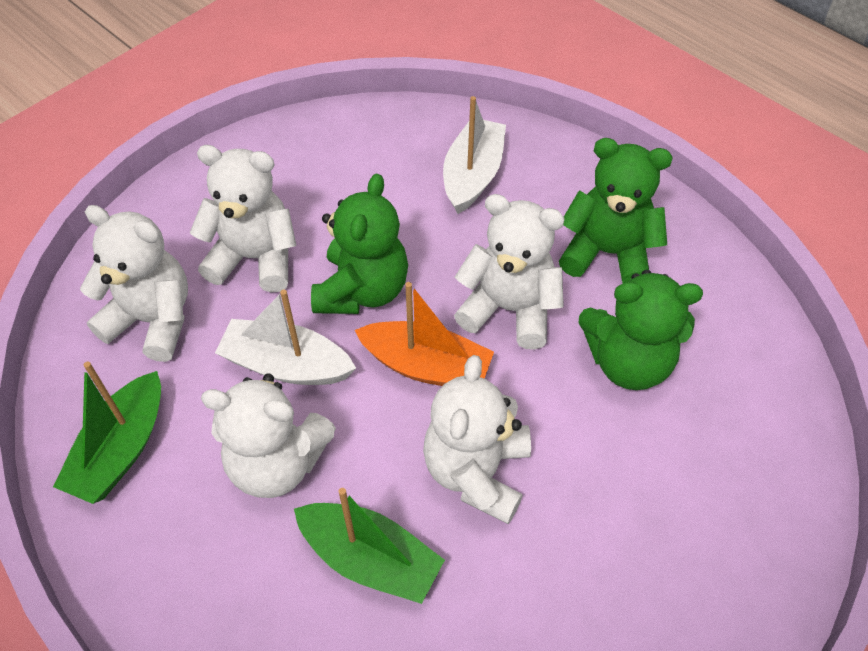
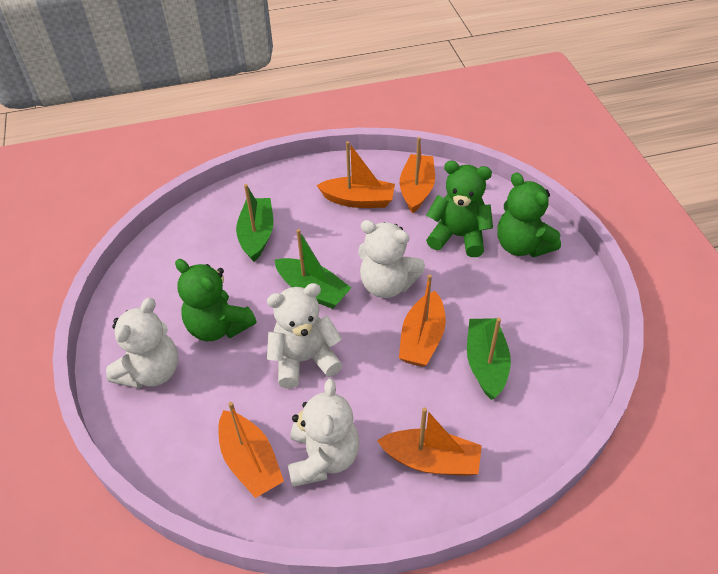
green boat: 2 -> 3
orange boat: 1 -> 5
white boat: 2 -> 0
white teddy bear: 5 -> 4

